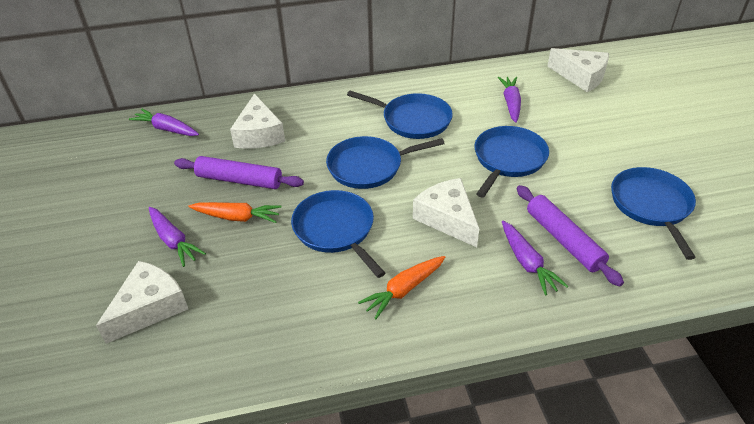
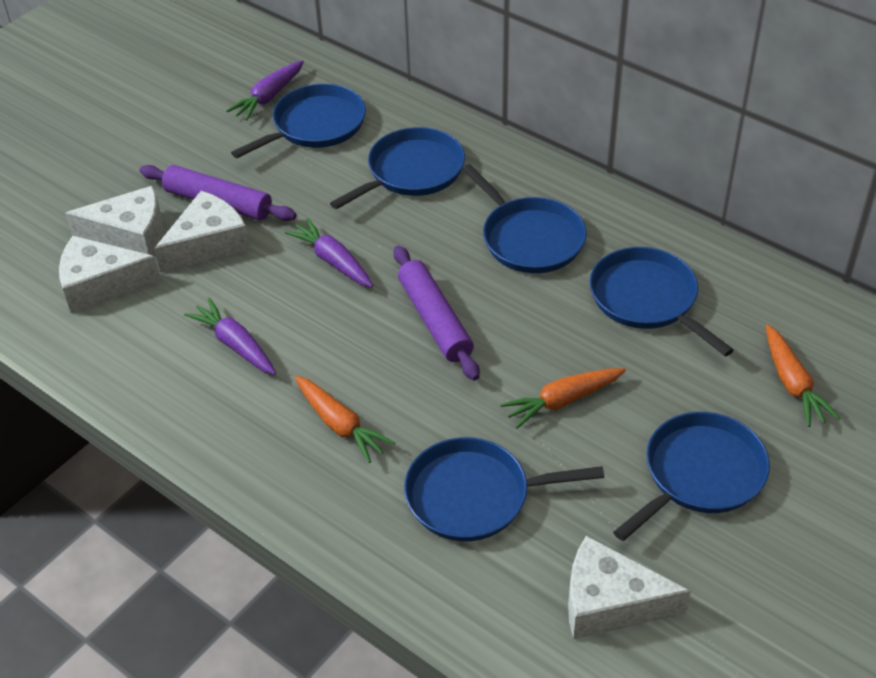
blue pan: 5 -> 6
orange carrot: 2 -> 3
purple carrot: 4 -> 3

